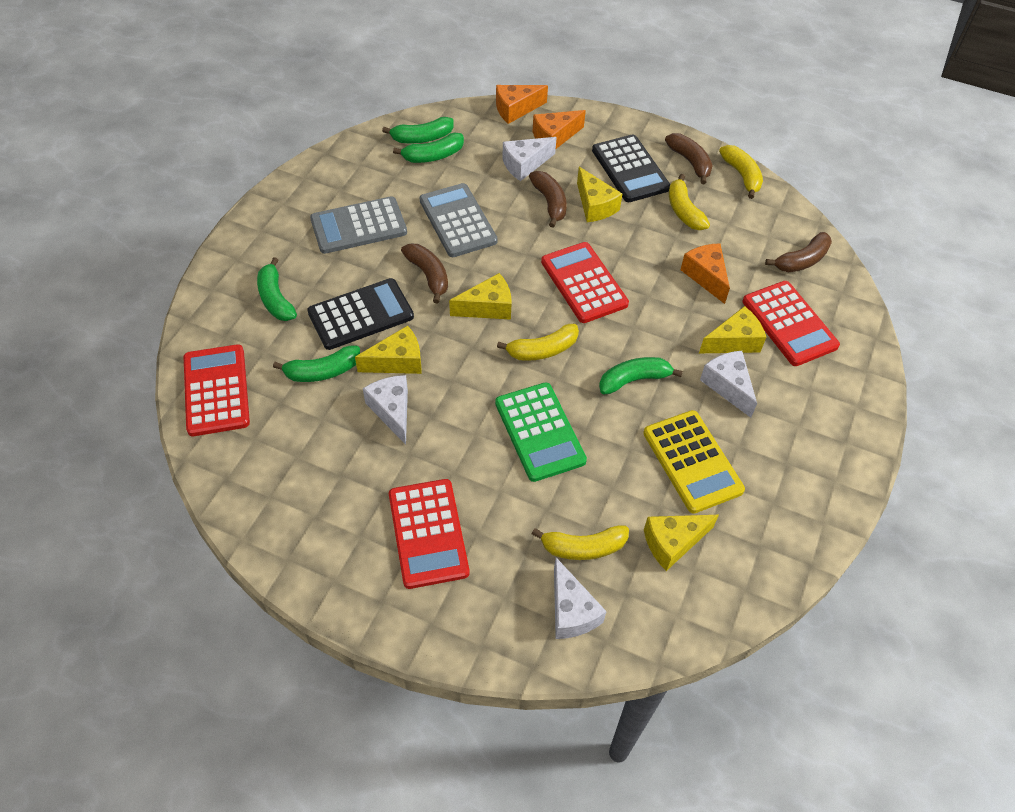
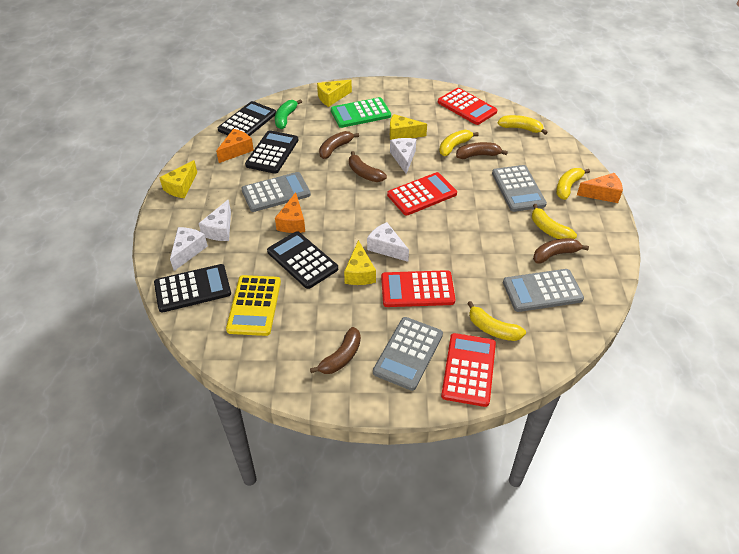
black calculator: 2 -> 4
brown banana: 4 -> 5
green banana: 5 -> 1
grey calculator: 2 -> 4
yellow banana: 4 -> 5
yellow cheese: 5 -> 4

